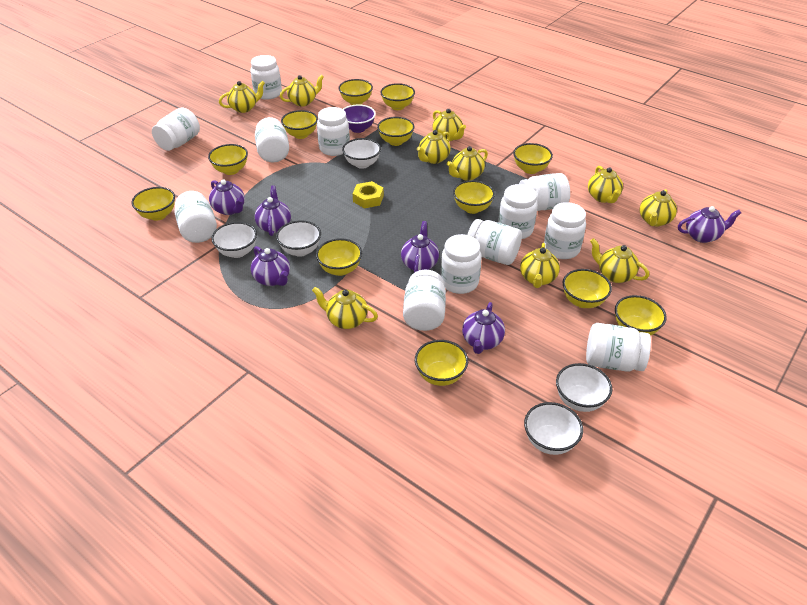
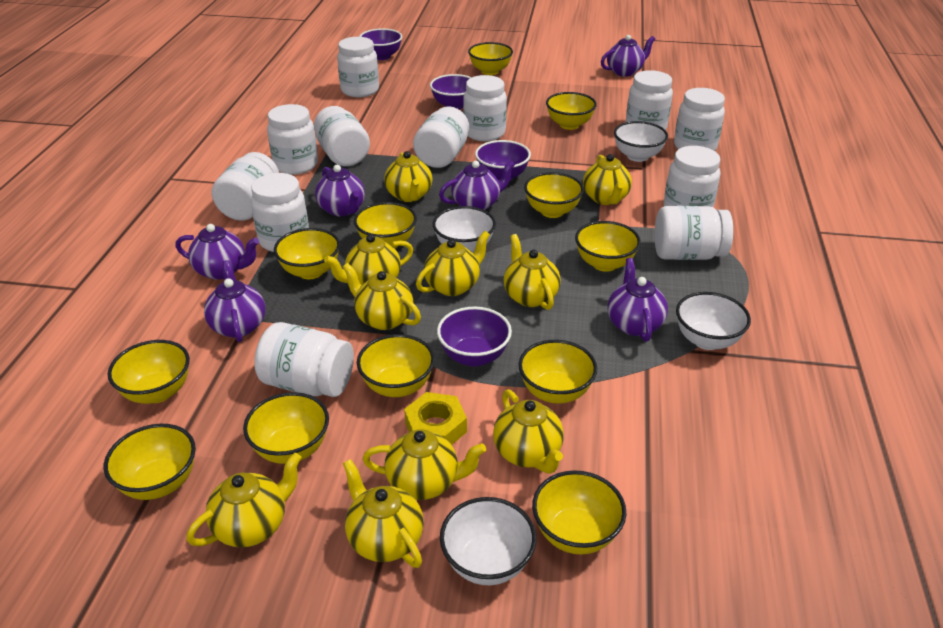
purple bowl: 1 -> 4
white bowl: 5 -> 4

